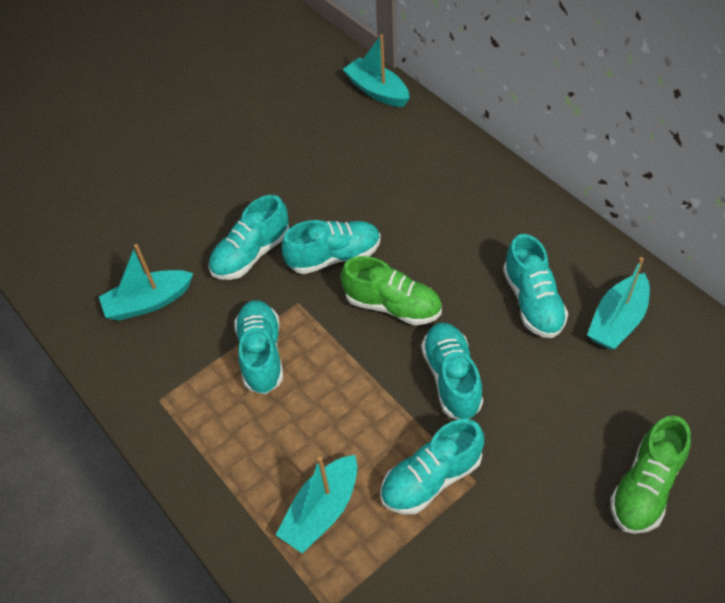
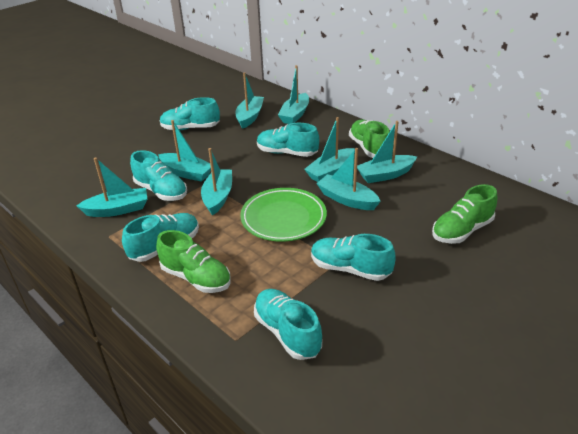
green plate: 0 -> 1
green shoe: 2 -> 3
turquoise boat: 4 -> 8

